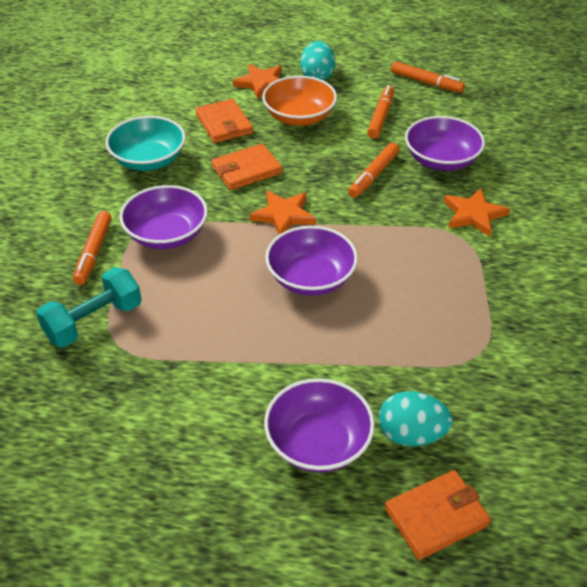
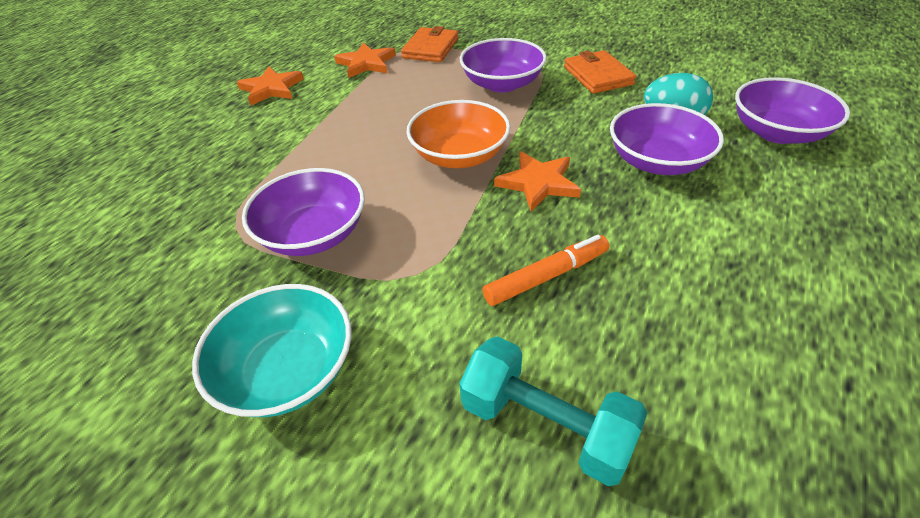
orange marker: 4 -> 1
orange wallet: 3 -> 2
turquoise egg: 2 -> 1

